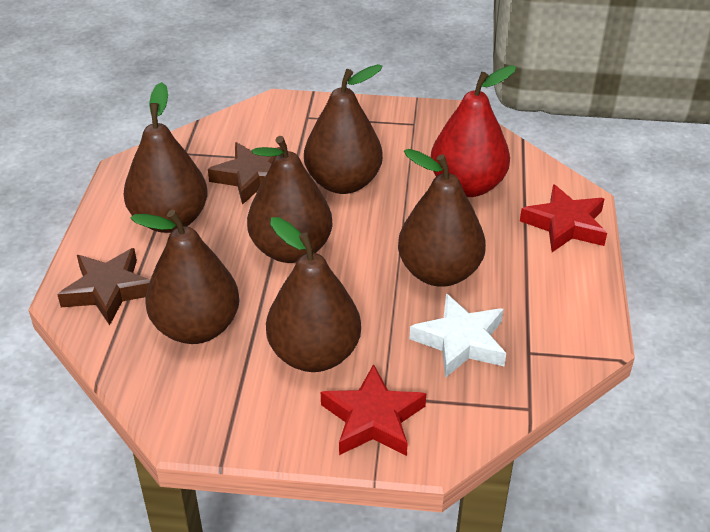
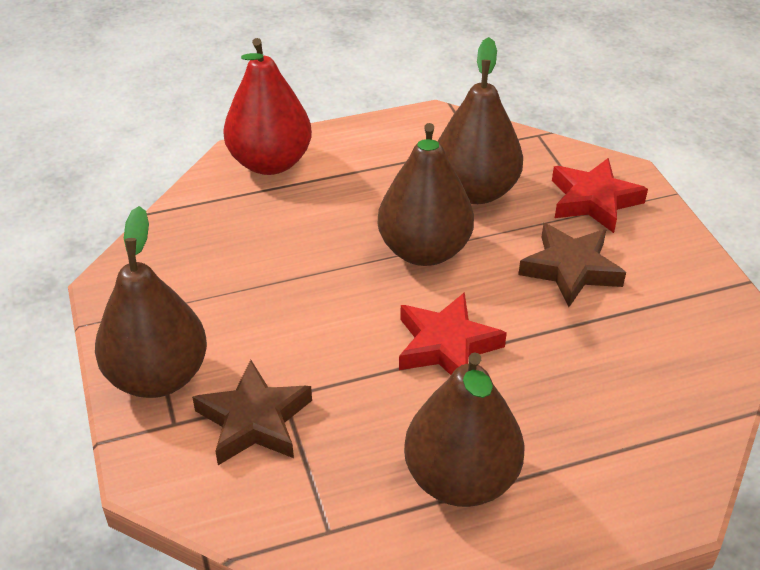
brown pear: 6 -> 4
white star: 1 -> 0

